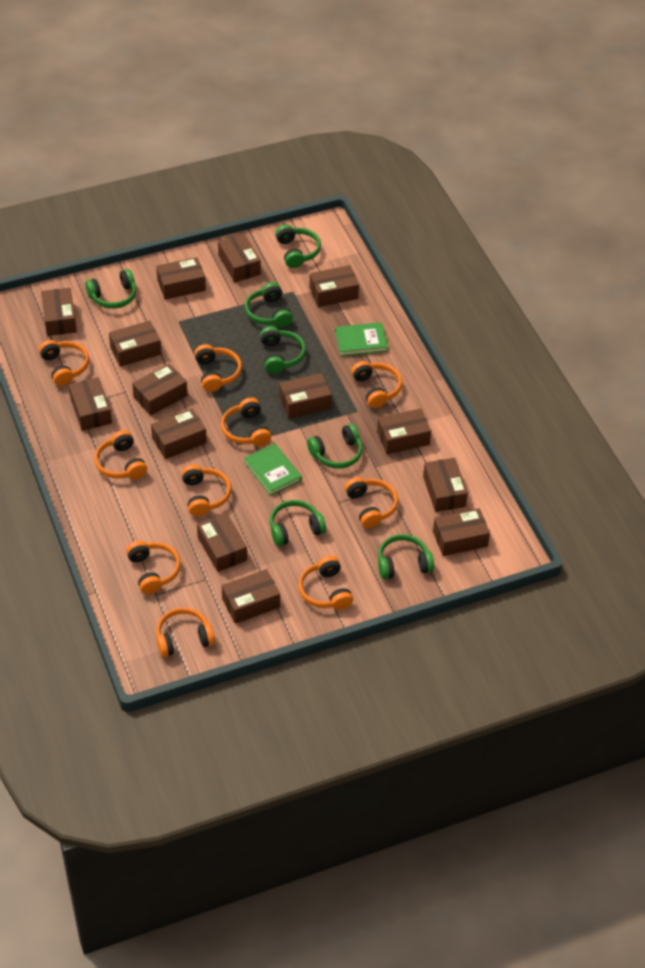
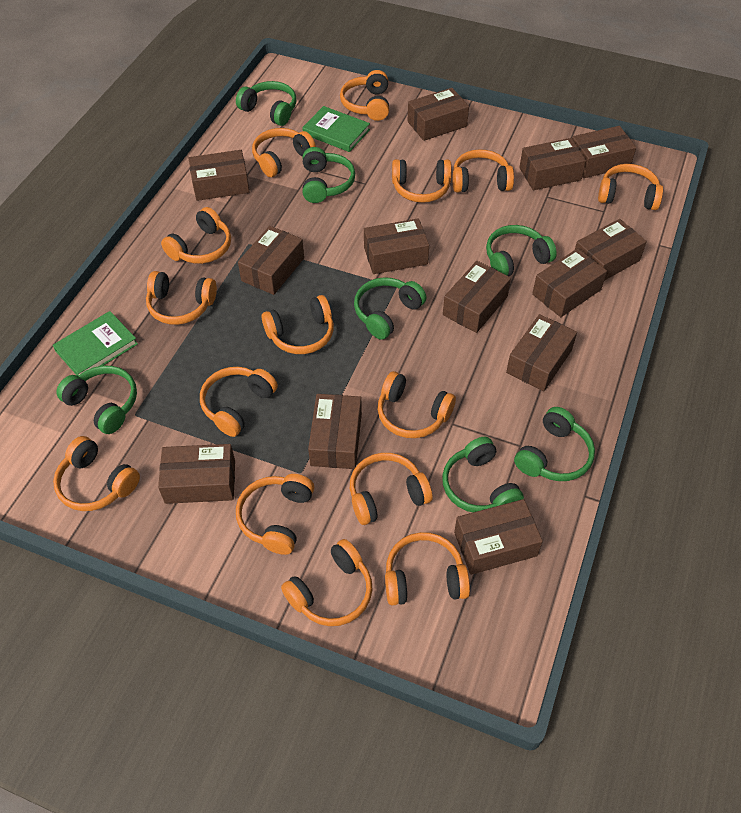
brown box: 14 -> 13
orange headphones: 10 -> 15

